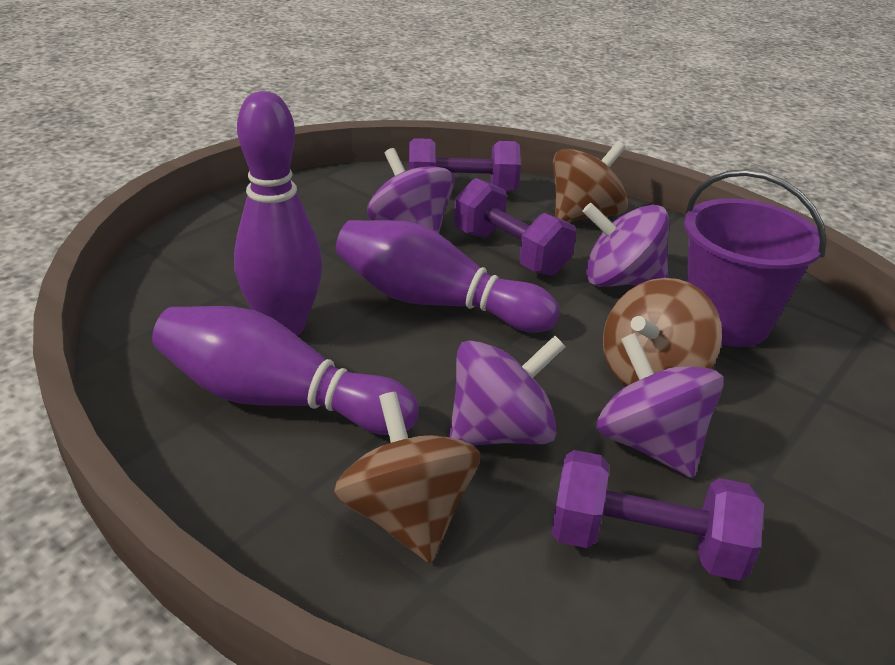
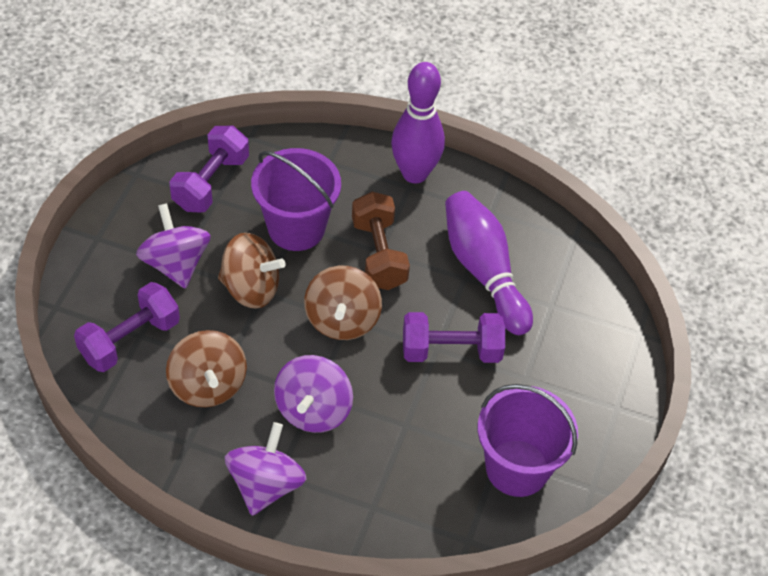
brown dumbbell: 0 -> 1
purple bowling pin: 3 -> 2
purple bucket: 1 -> 2
purple spinning top: 4 -> 3

